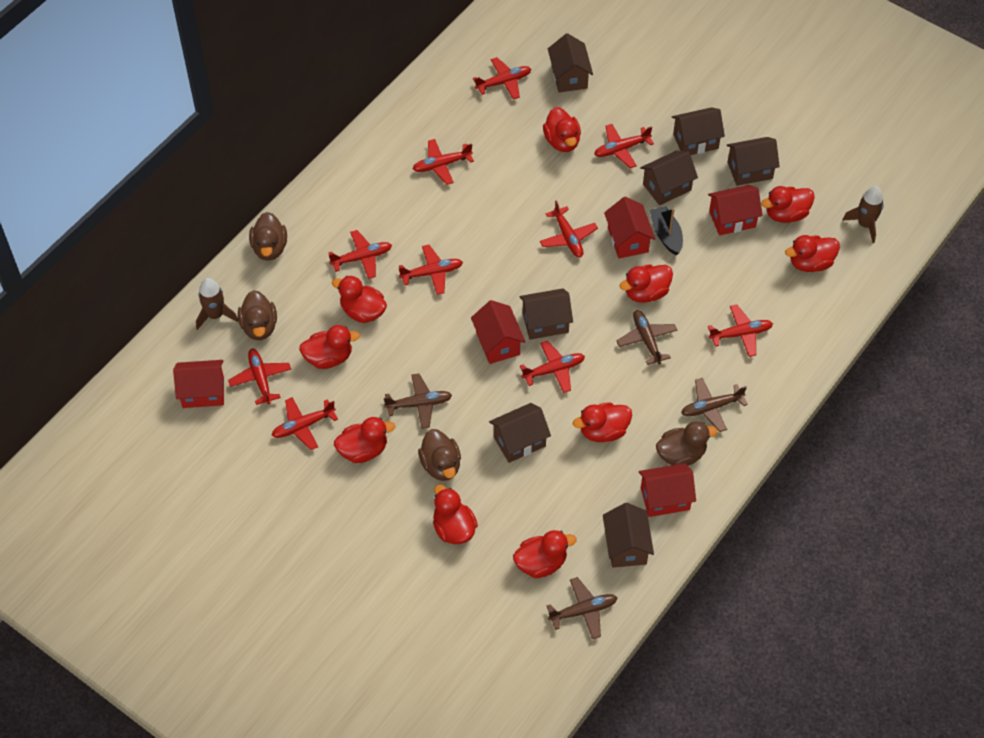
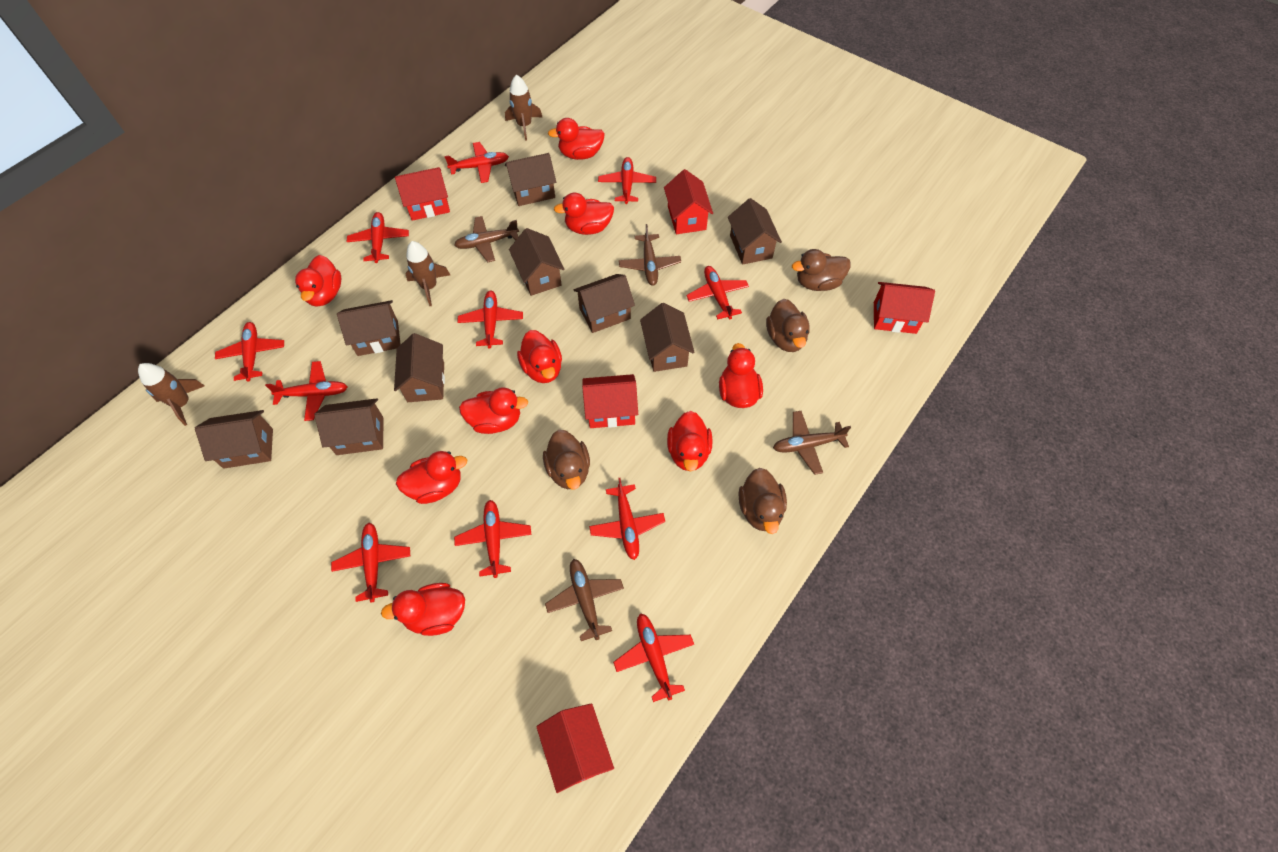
black boat: 1 -> 0
brown house: 7 -> 9
brown rocket: 2 -> 3
red duck: 10 -> 9
red plane: 10 -> 11

